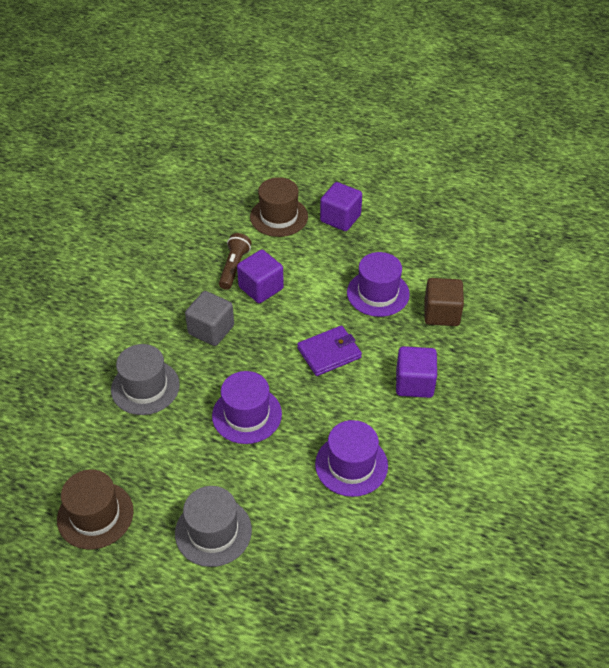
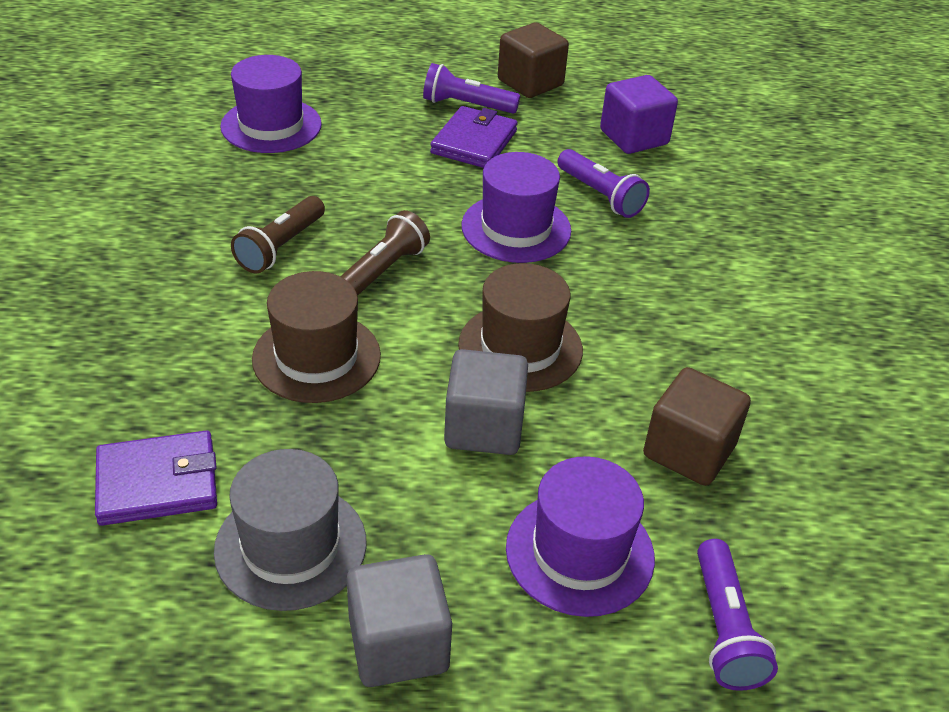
brown cube: 1 -> 2
brown flashlight: 1 -> 2
grey cube: 1 -> 2
grey hat: 2 -> 1
purple cube: 3 -> 1
purple flashlight: 0 -> 3
purple wallet: 1 -> 2

